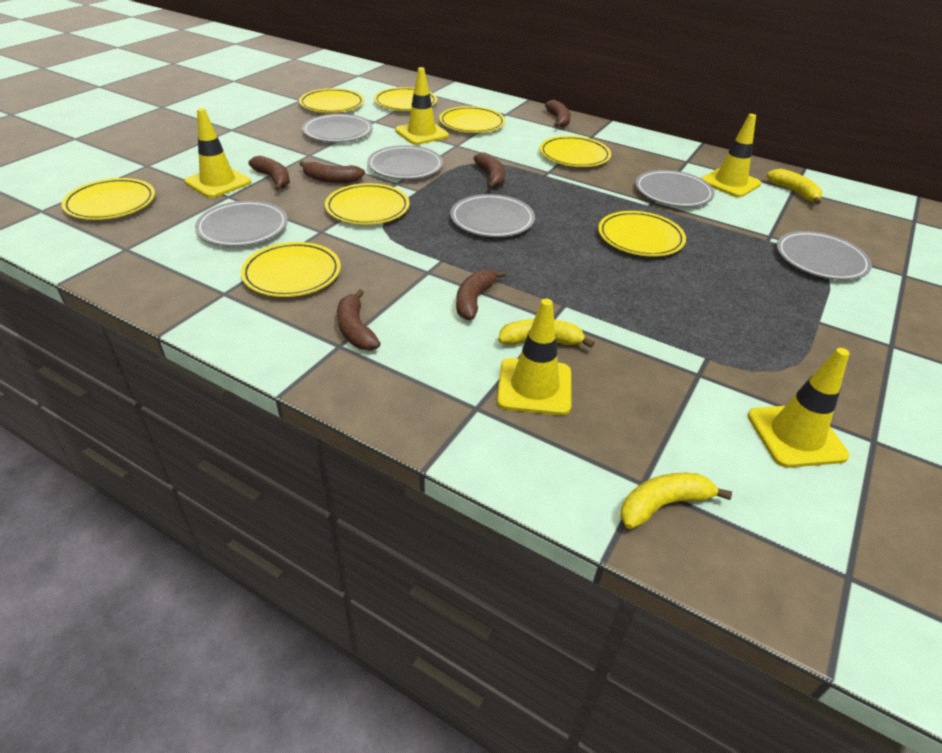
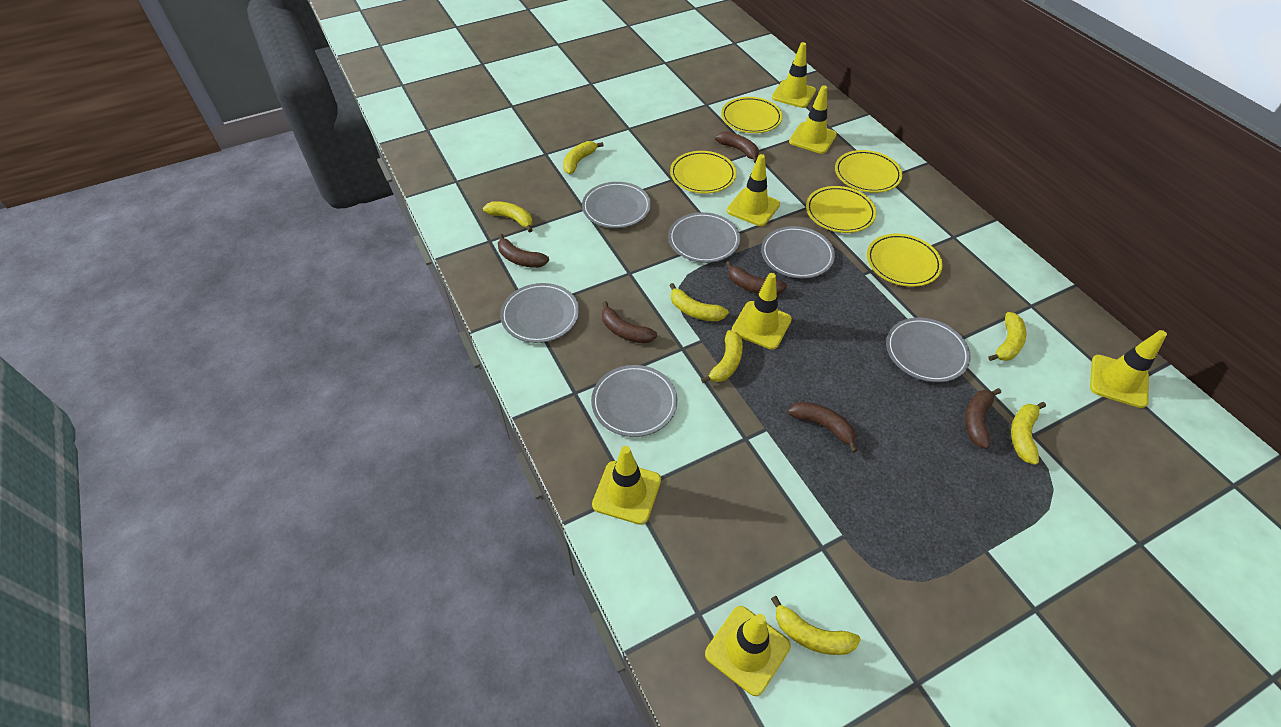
yellow banana: 3 -> 7
yellow plate: 8 -> 5
yellow traffic cone: 5 -> 7

